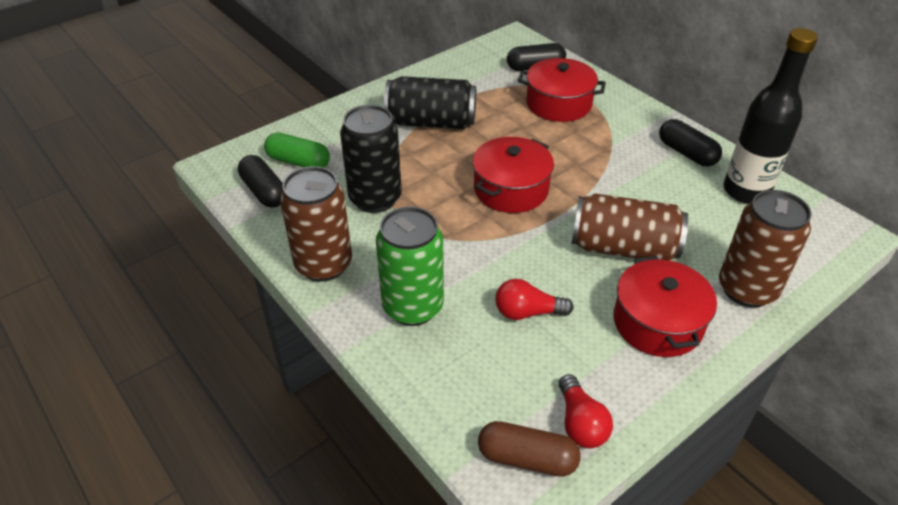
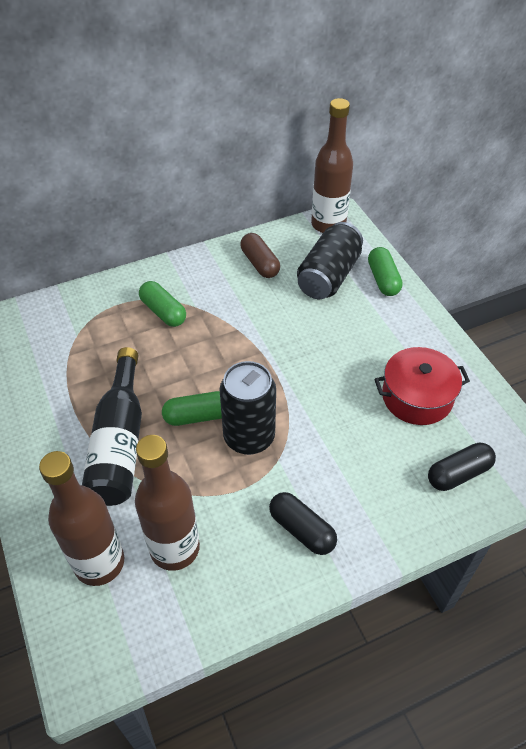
black capsule: 3 -> 2
brown bottle: 0 -> 3
brown can: 3 -> 0
green can: 1 -> 0
green capsule: 1 -> 3
red light bulb: 2 -> 0
red pot: 3 -> 1

